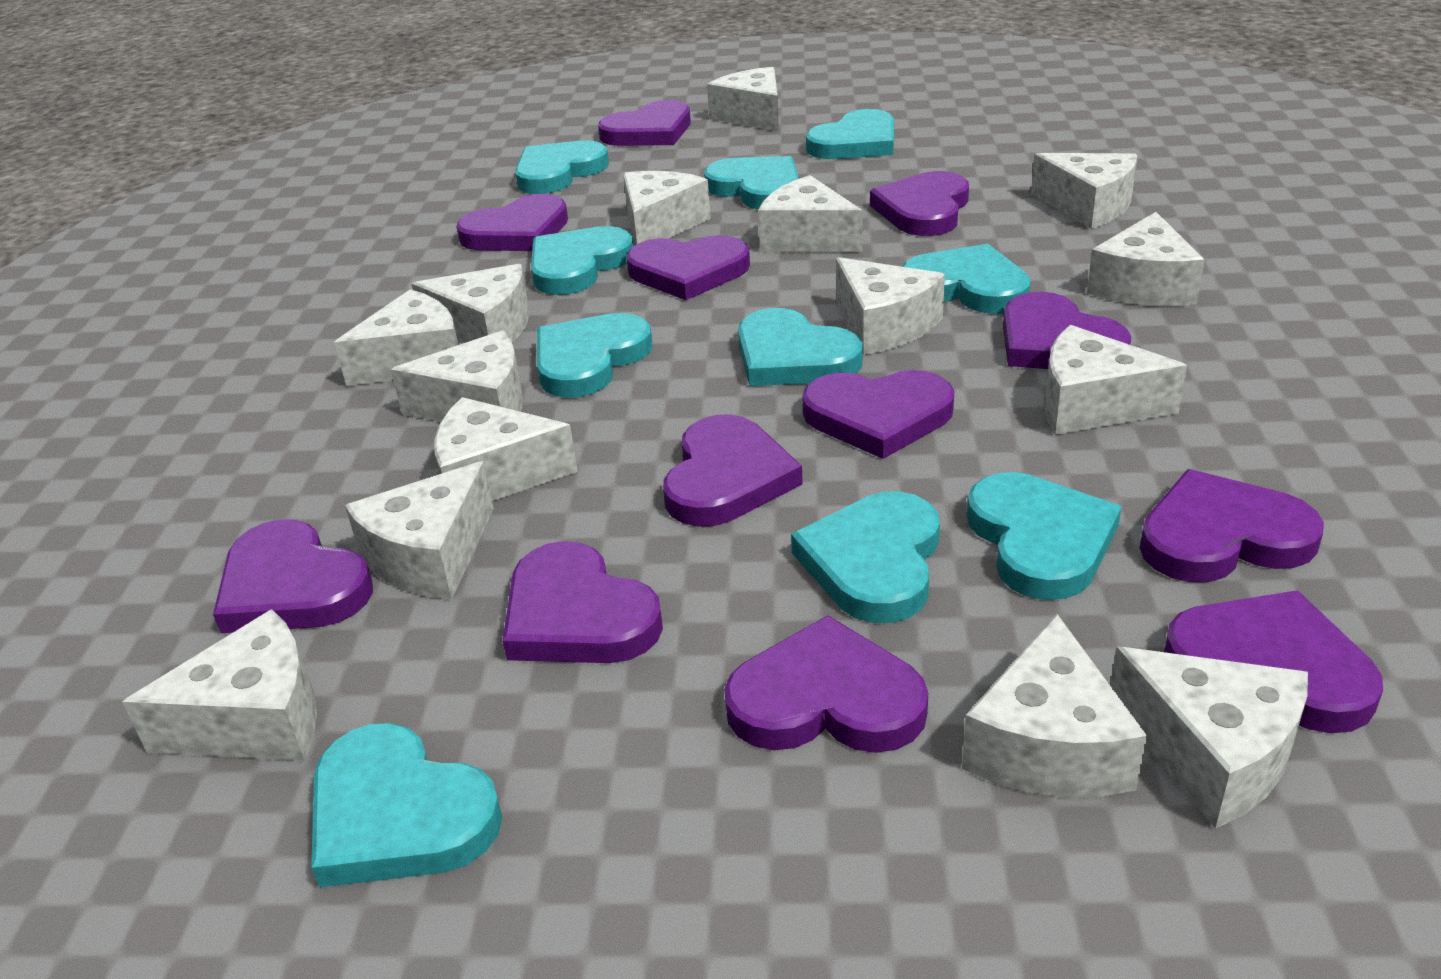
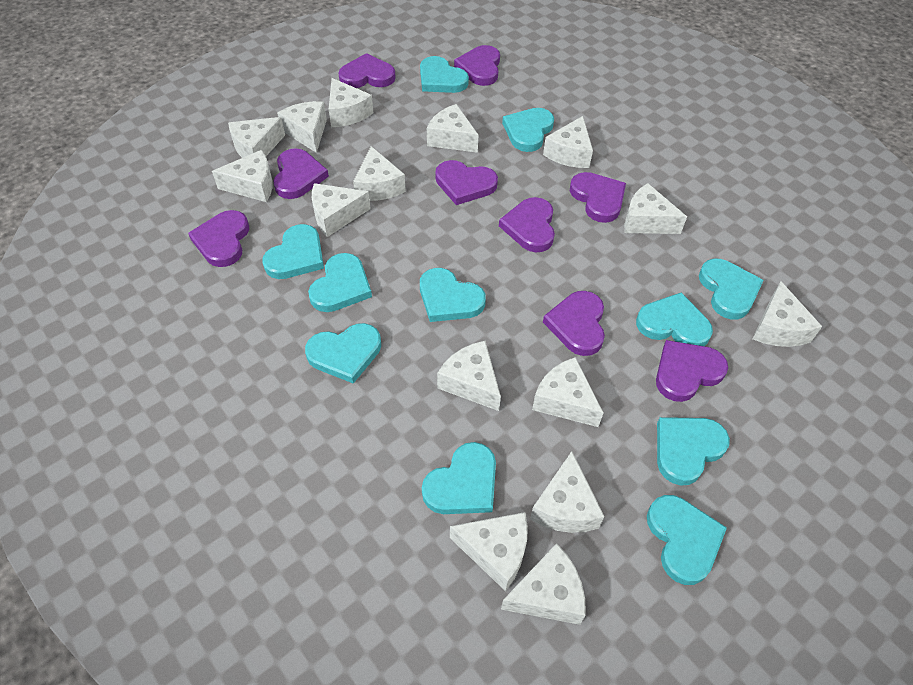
purple heart: 12 -> 9
turquoise heart: 10 -> 11

